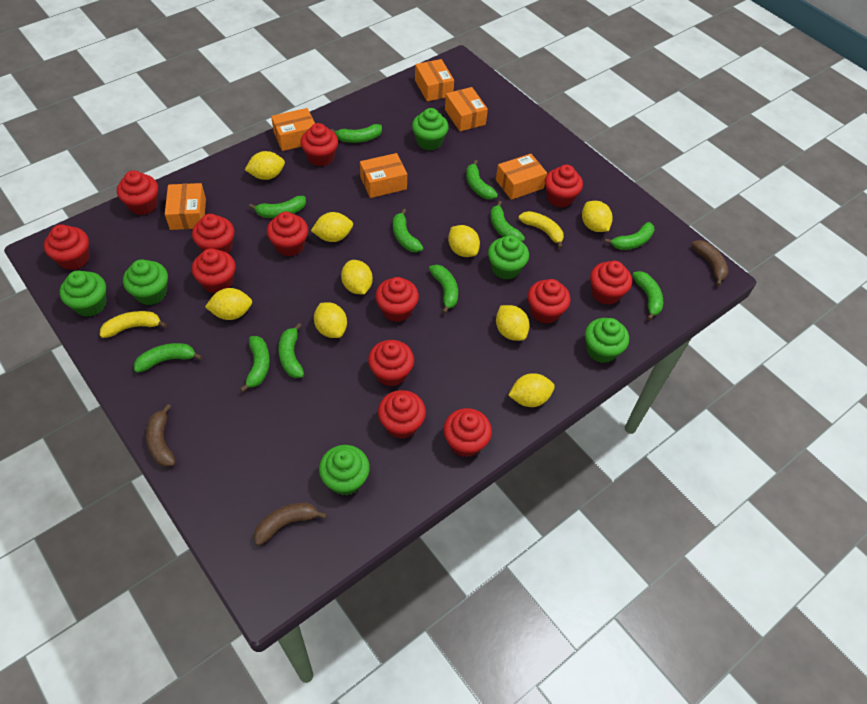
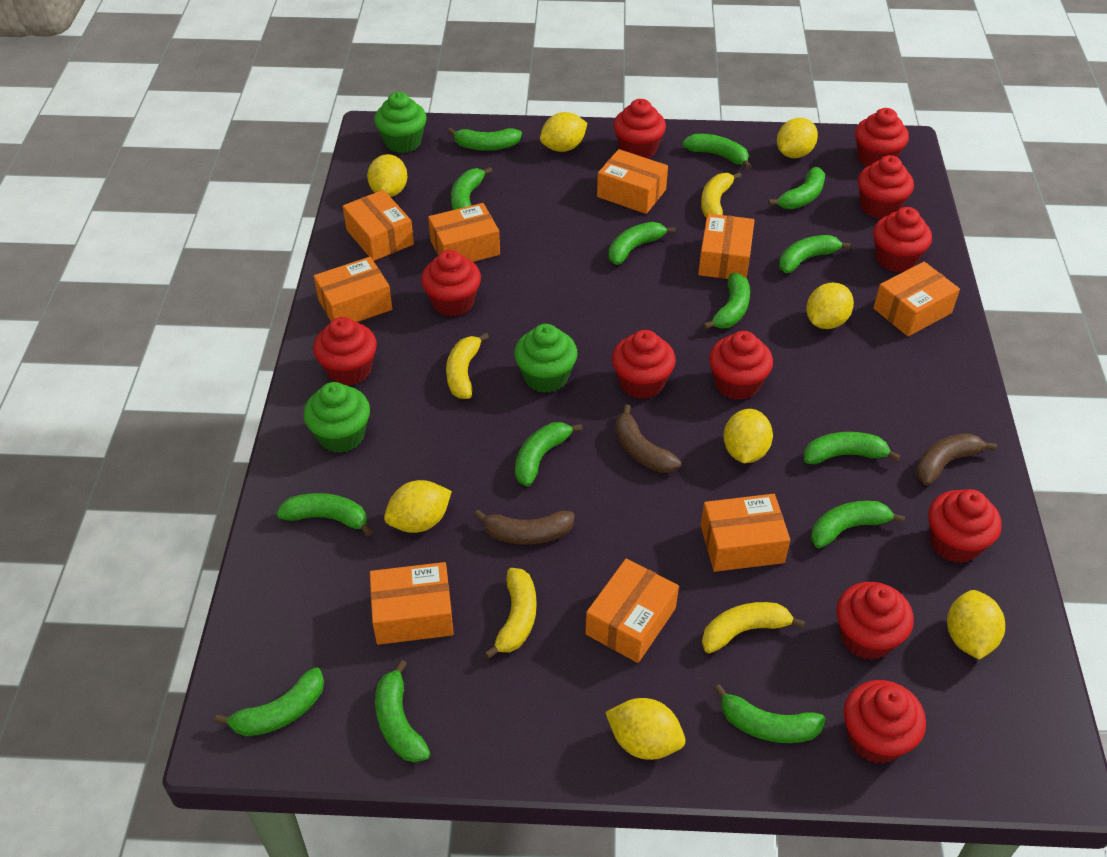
green banana: 11 -> 14
green cupcake: 6 -> 3
orange box: 6 -> 9
red cupcake: 13 -> 11
yellow banana: 2 -> 4
yellow lemon: 9 -> 8

